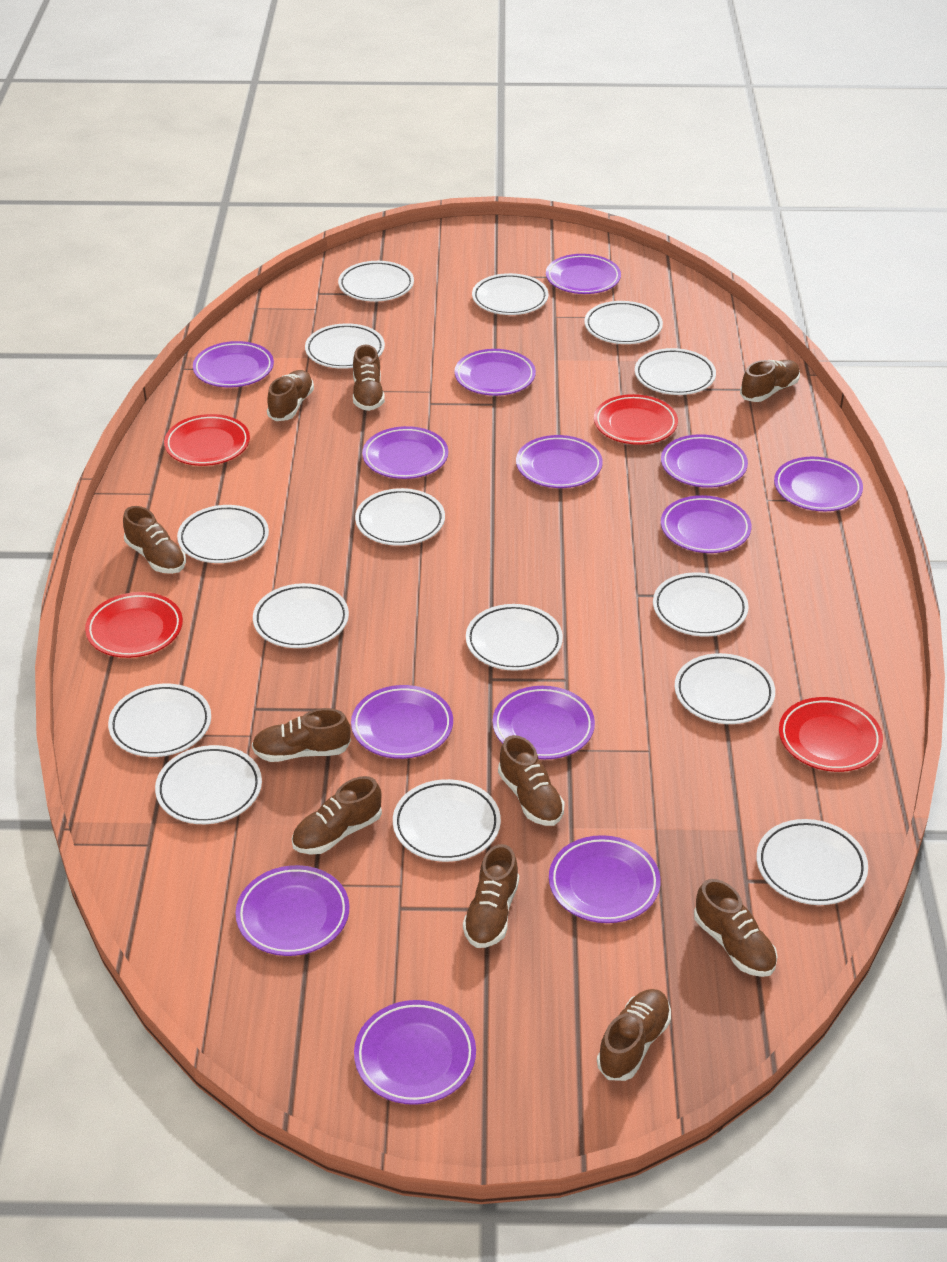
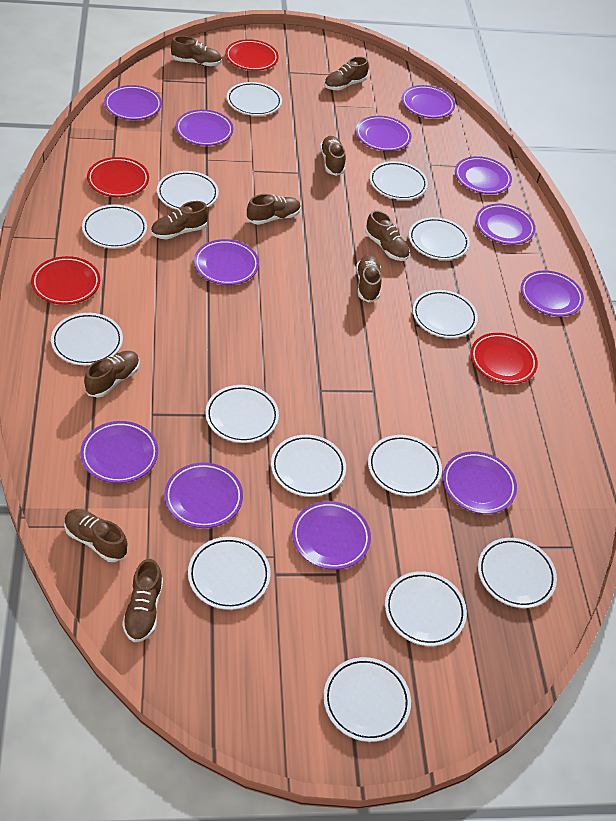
purple plate: 13 -> 12
white plate: 15 -> 14

